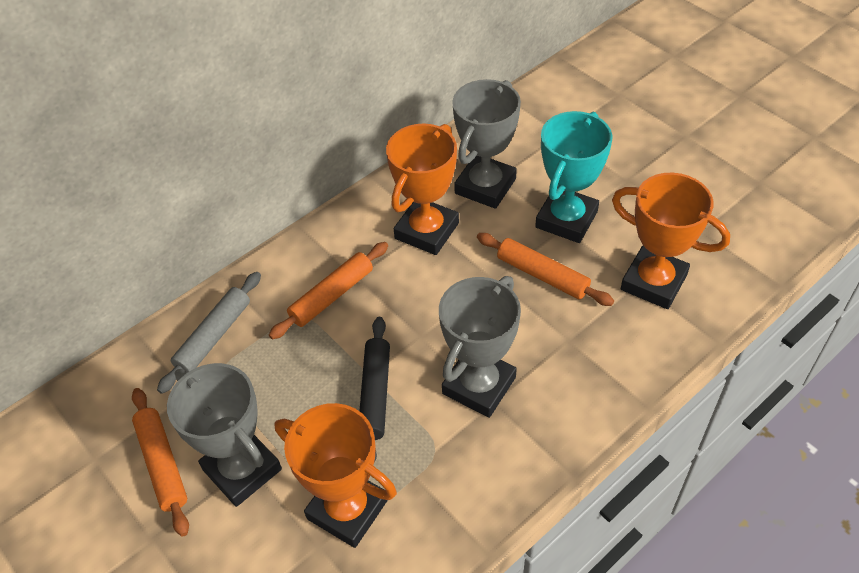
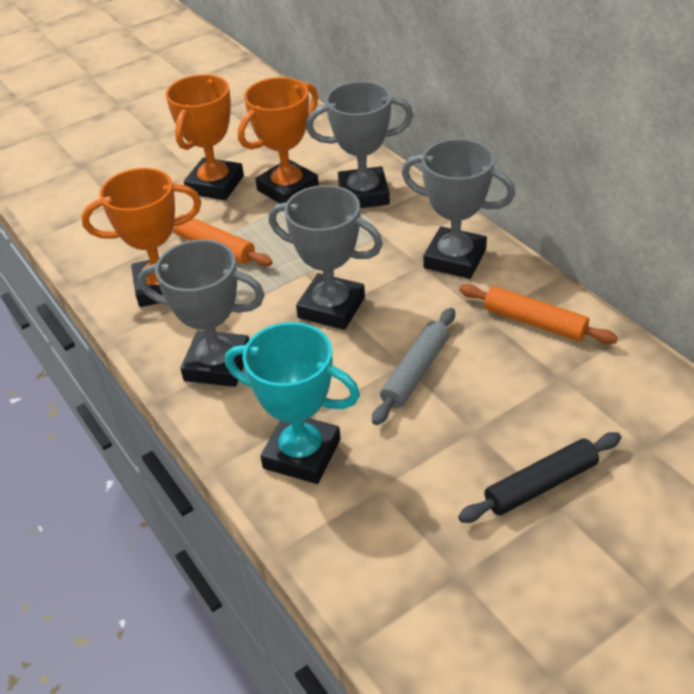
grey trophy: 3 -> 4
orange rolling pin: 3 -> 2

